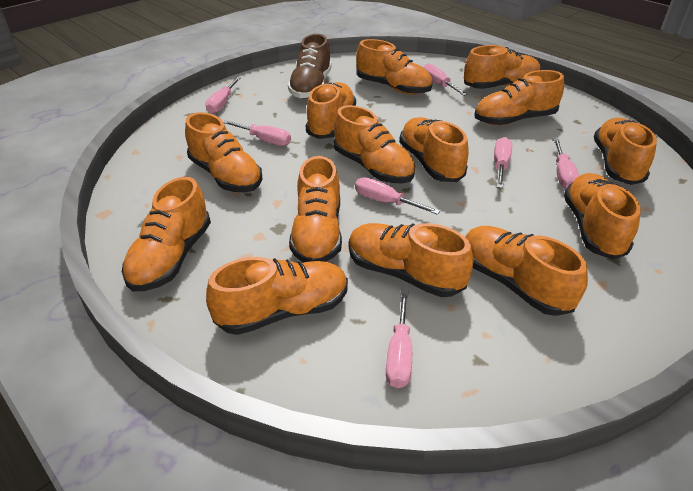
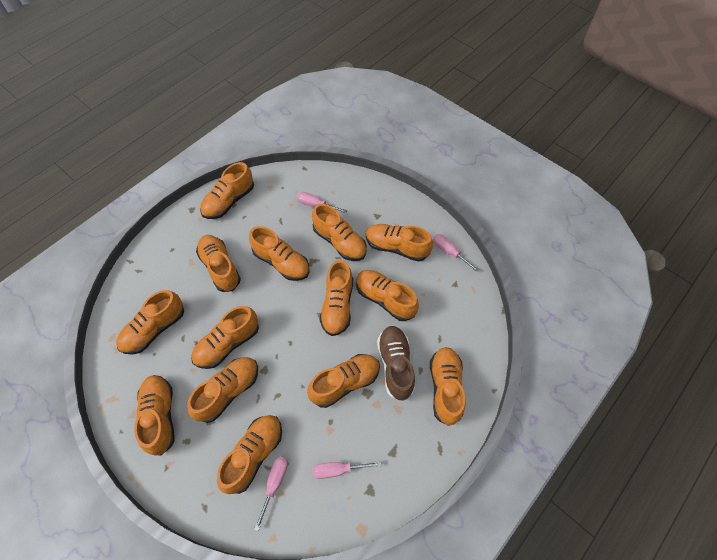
pink screwdriver: 7 -> 4

